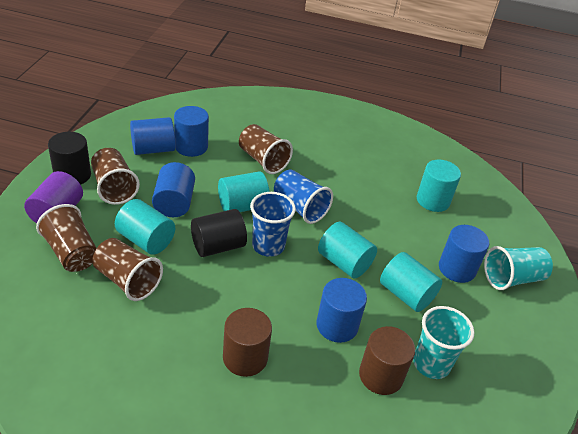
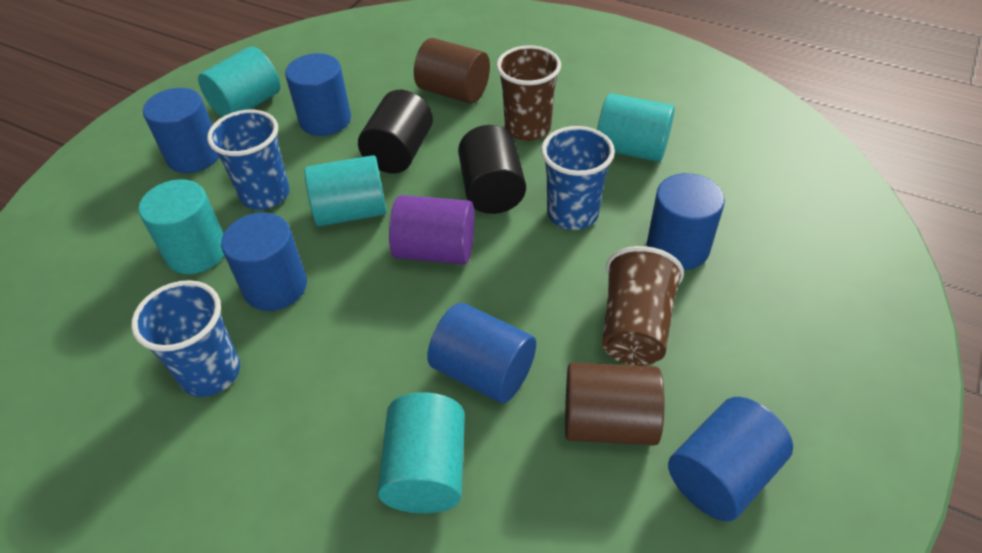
blue cup: 2 -> 3
blue cylinder: 5 -> 6
brown cup: 4 -> 2
turquoise cup: 2 -> 0

